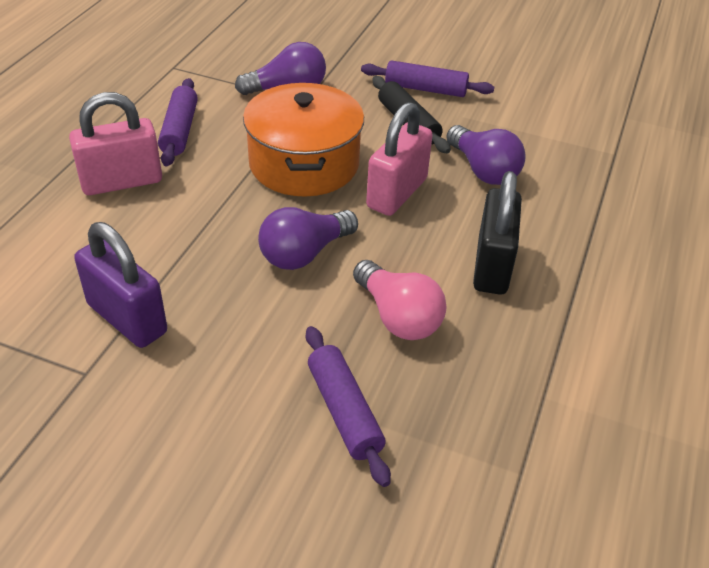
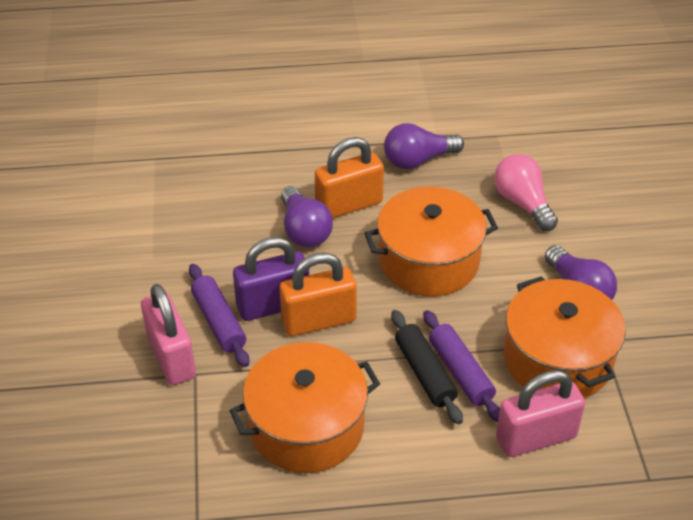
black padlock: 1 -> 0
orange padlock: 0 -> 2
orange pot: 1 -> 3
purple rolling pin: 3 -> 2

